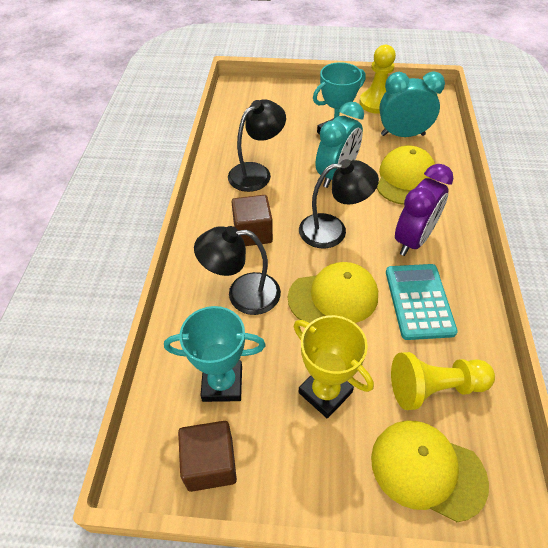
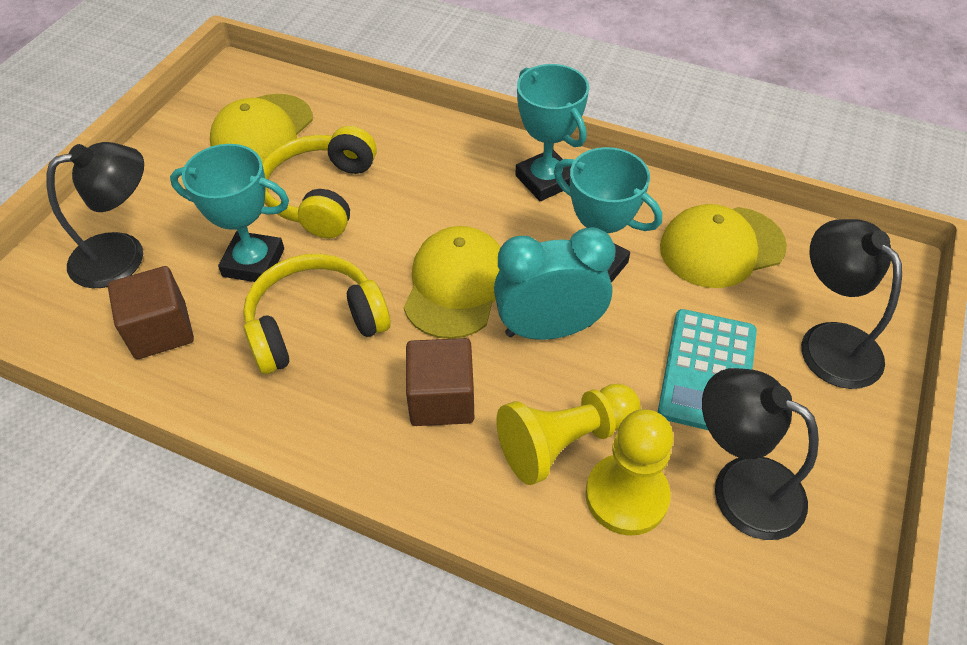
purple clock: 1 -> 0
turquoise clock: 2 -> 1
turquoise trophy: 2 -> 3
yellow headphones: 0 -> 2
yellow trophy: 1 -> 0

